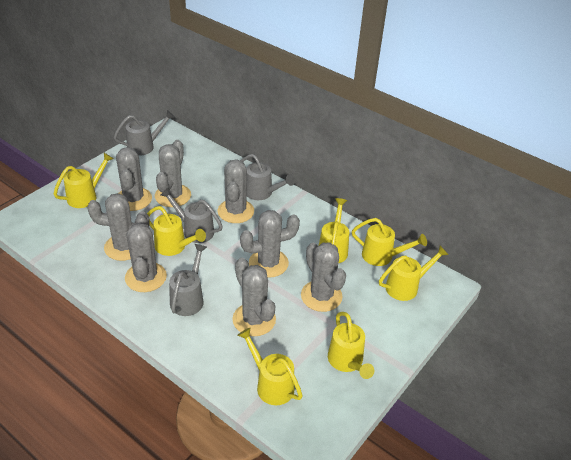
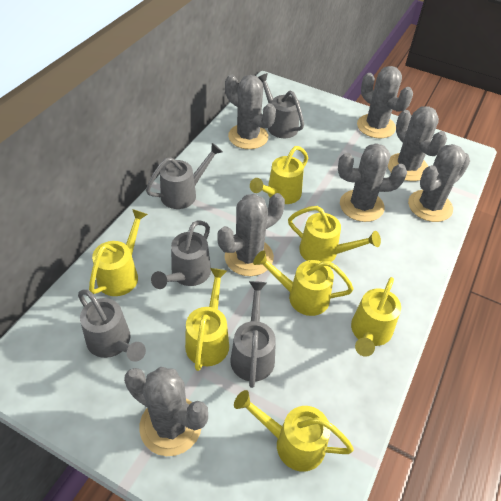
grey cactus: 8 -> 7
grey watering can: 4 -> 5

